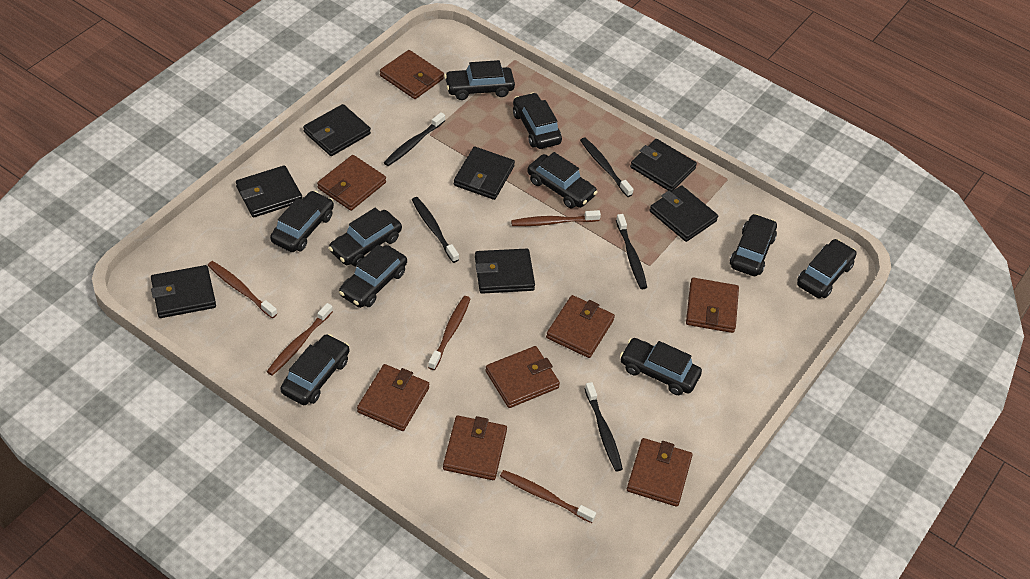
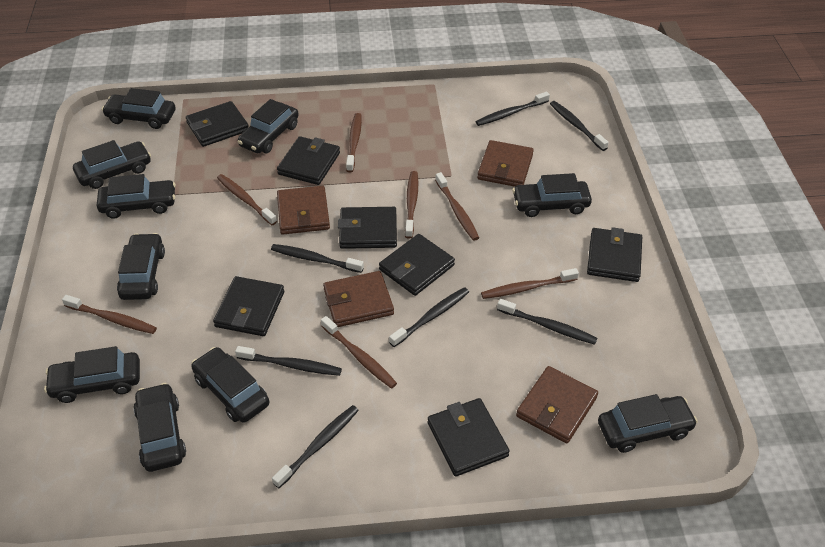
black toothbrush: 5 -> 7
brown toothbrush: 5 -> 7
brown wallet: 8 -> 4

